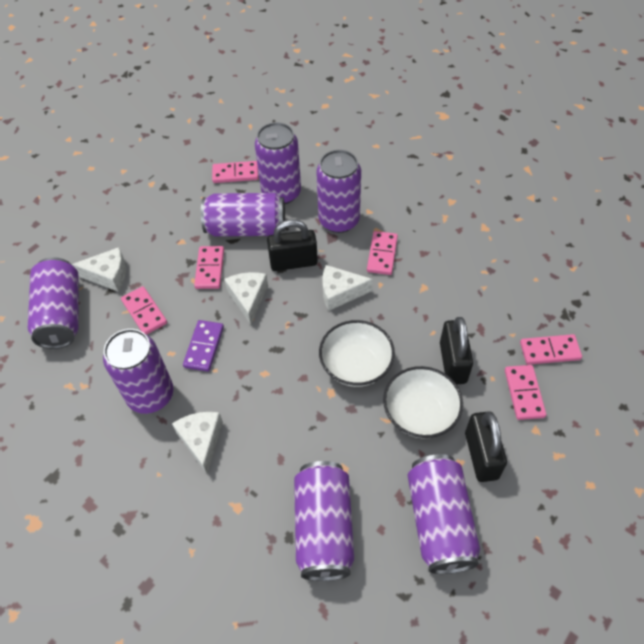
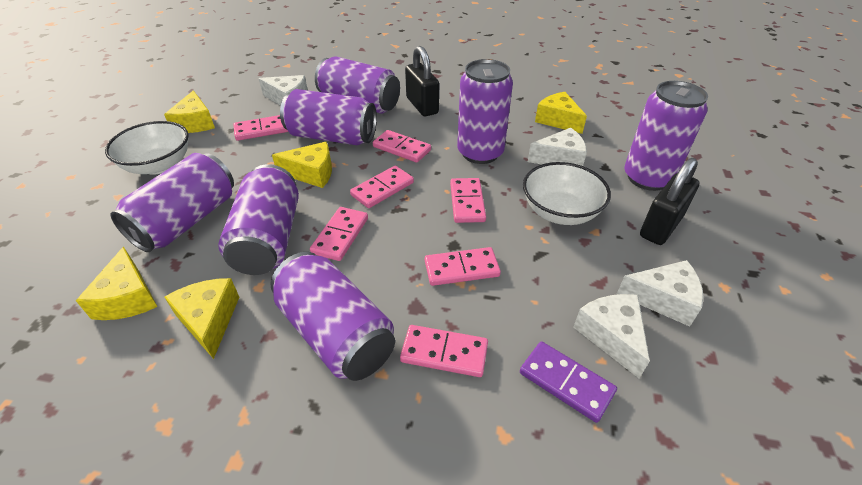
black padlock: 3 -> 2
pink domino: 6 -> 7
yellow cheese: 0 -> 5

